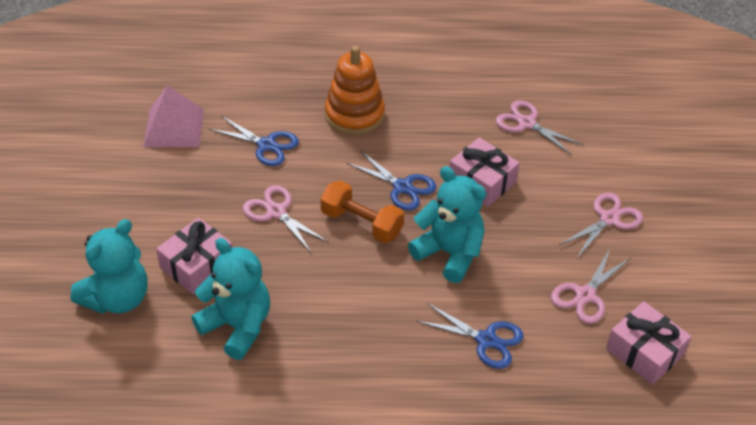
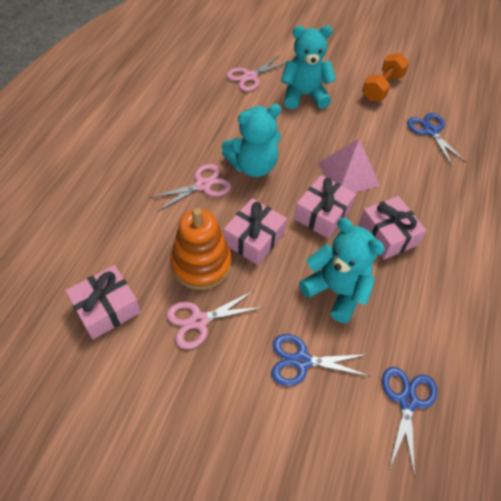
pink gift: 3 -> 4
pink scissors: 4 -> 3

